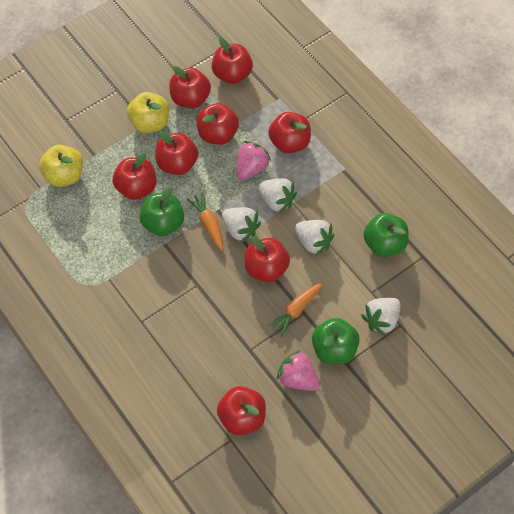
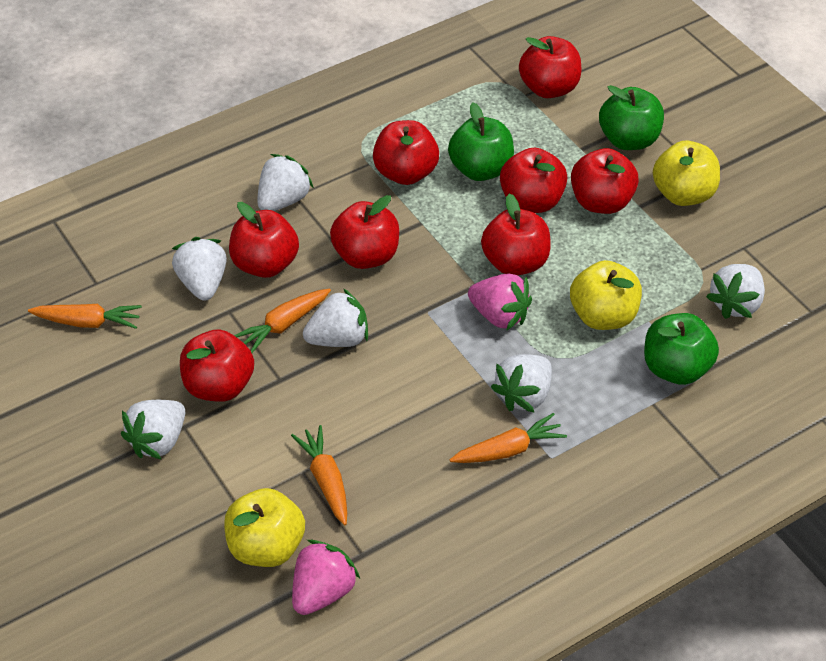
orange carrot: 2 -> 4
white strawberry: 4 -> 6
yellow apple: 2 -> 3

